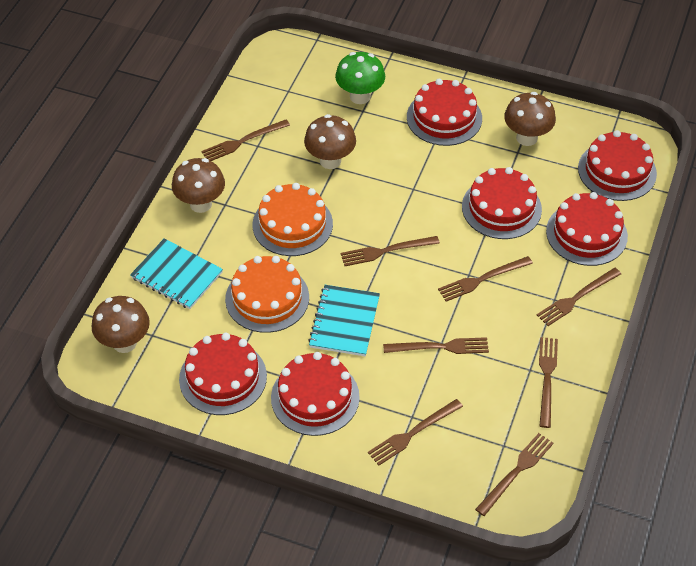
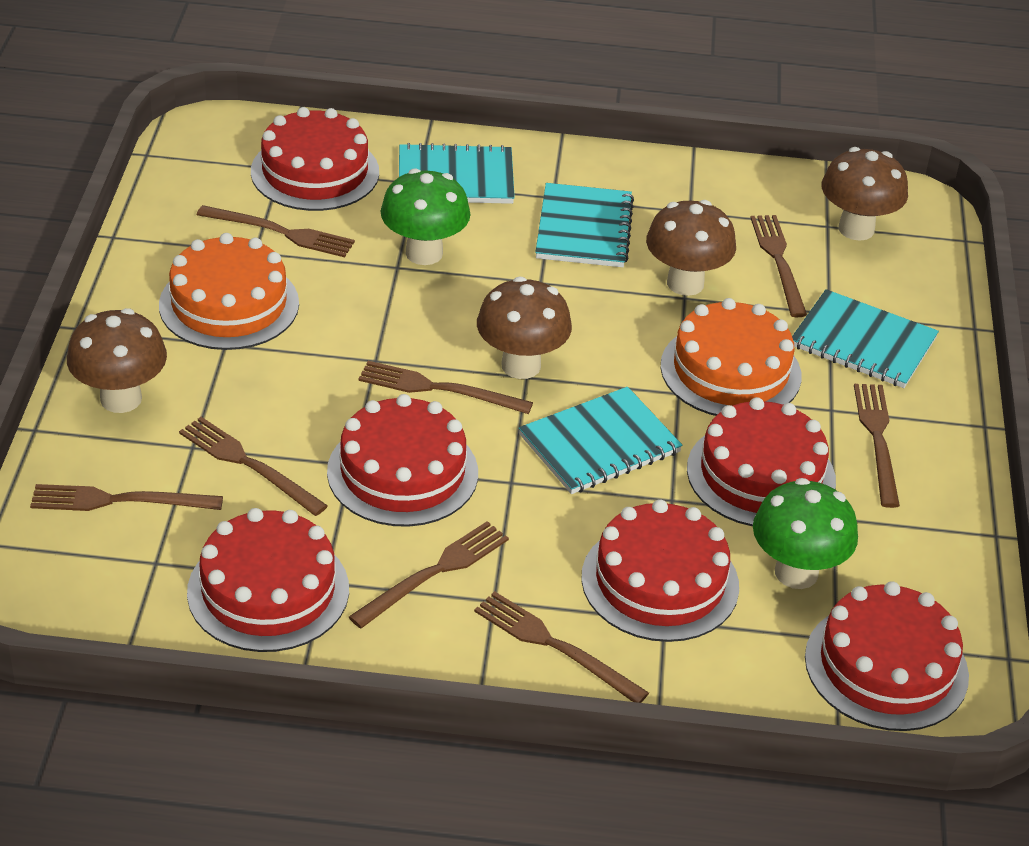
green mushroom: 1 -> 2
turquoise notebook: 2 -> 4

